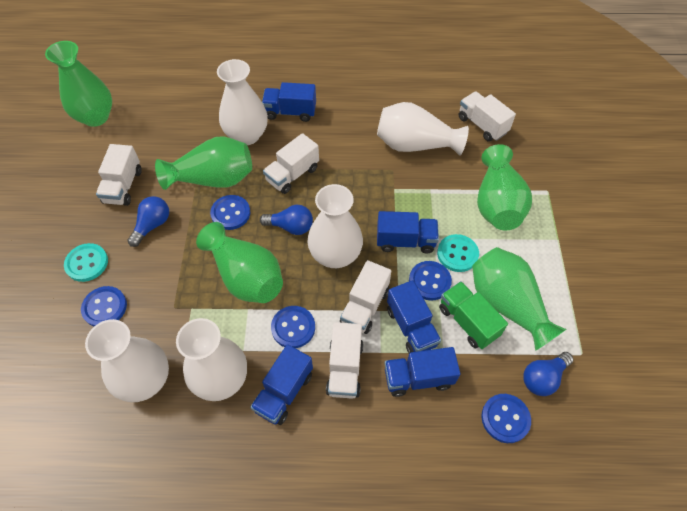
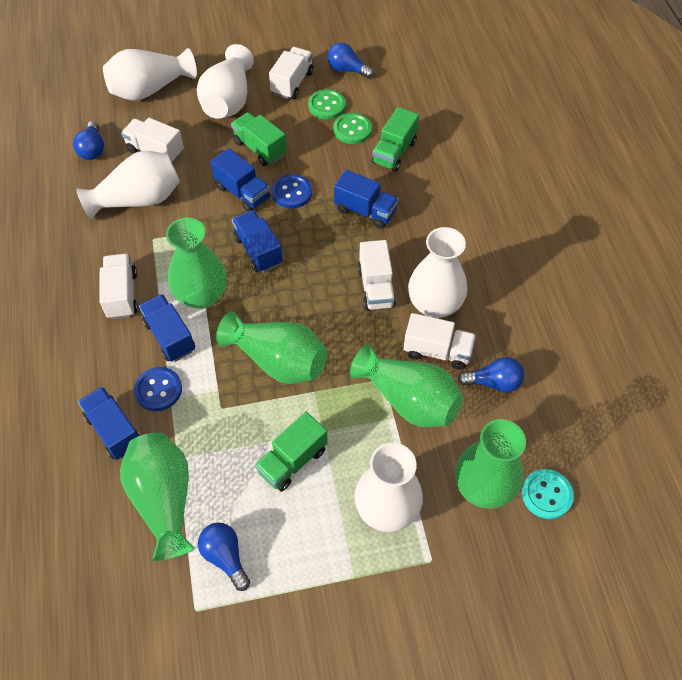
blue button: 5 -> 2
blue light bulb: 3 -> 4
green button: 0 -> 2
green truck: 1 -> 3
turquoise button: 2 -> 1

